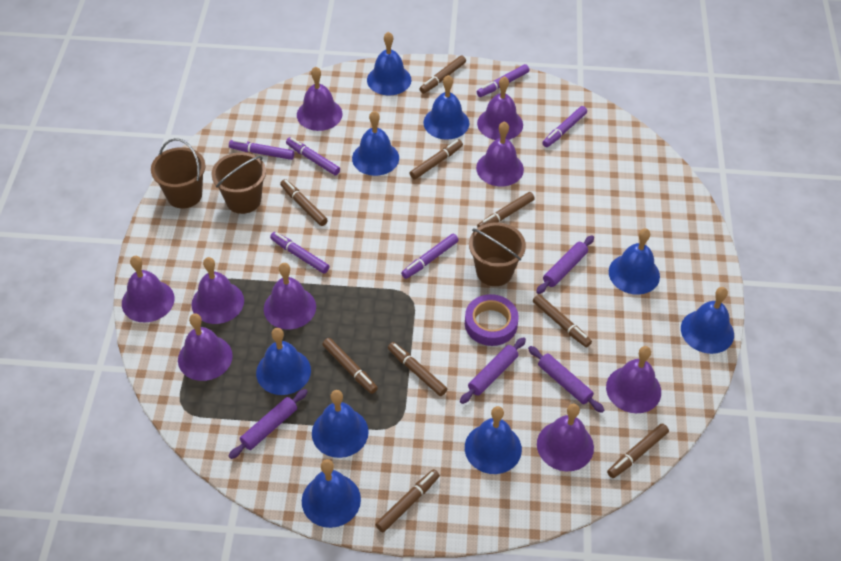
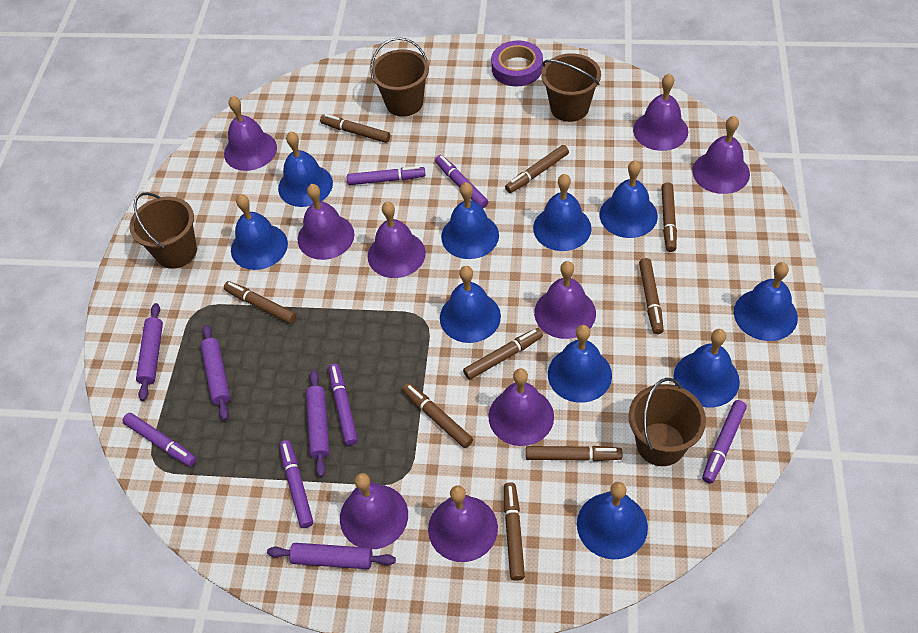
blue bell: 9 -> 10
brown bucket: 3 -> 4

